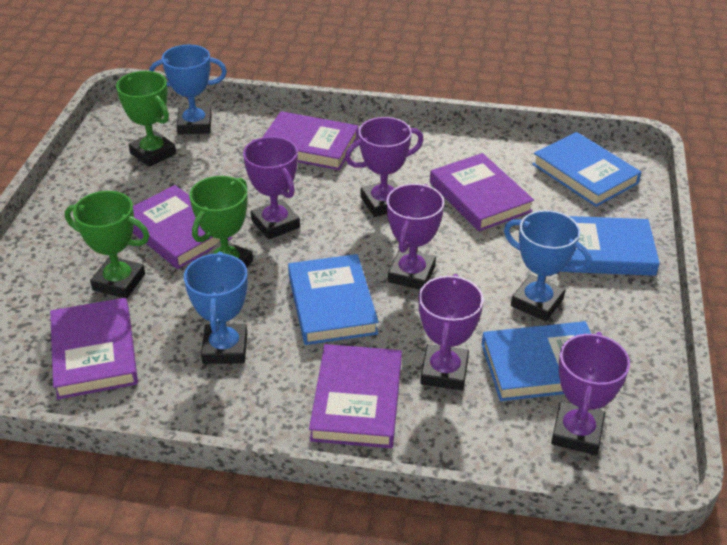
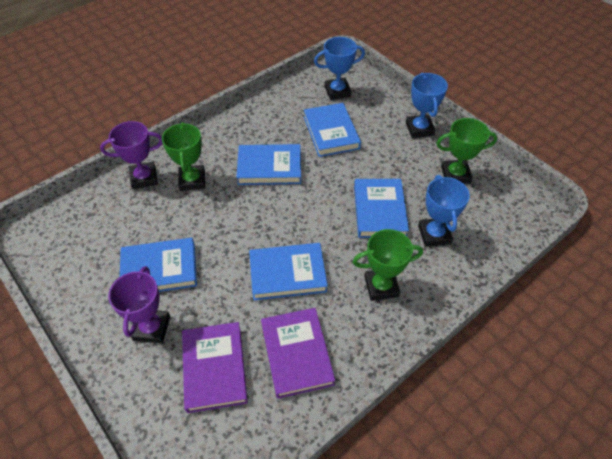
blue book: 4 -> 5
purple book: 5 -> 2
purple trophy: 5 -> 2

